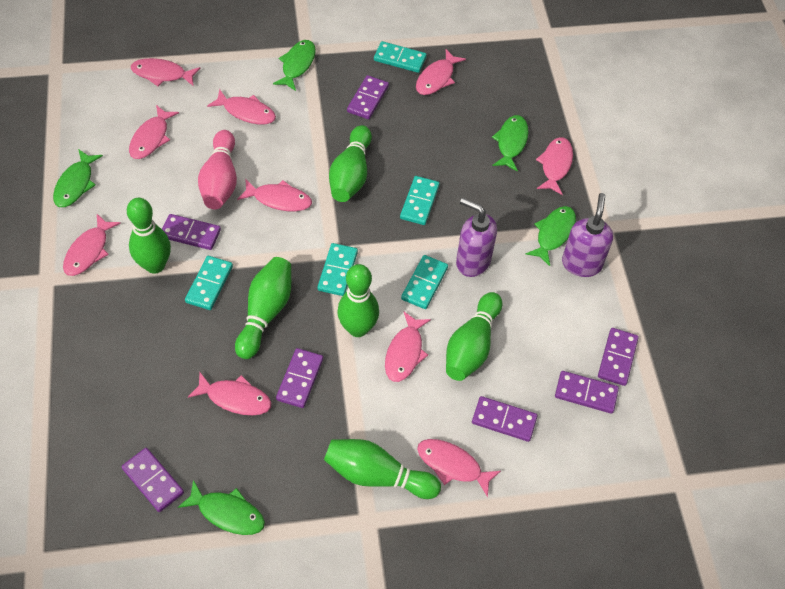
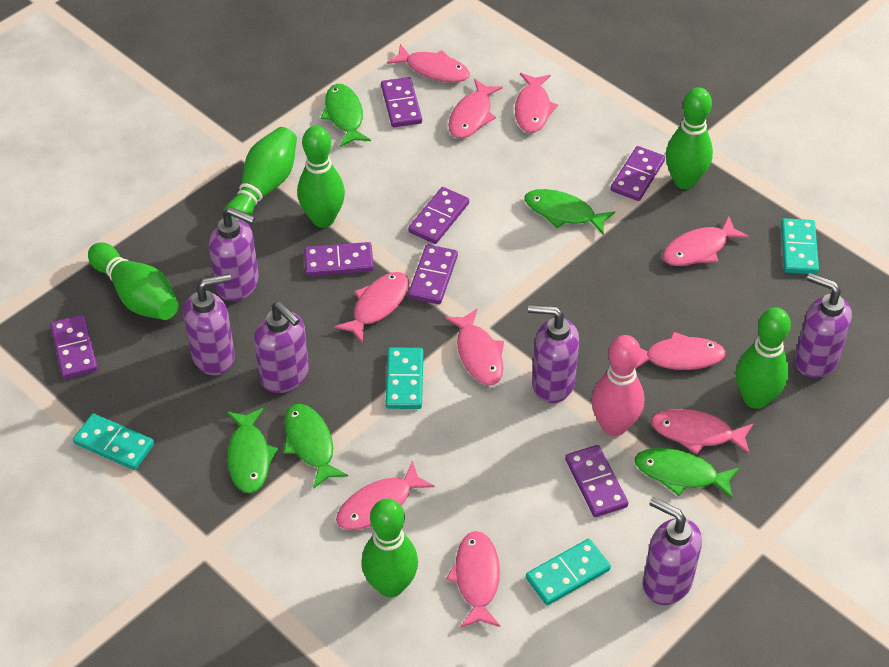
purple soap dispenser: 2 -> 6
turquoise domino: 5 -> 4

